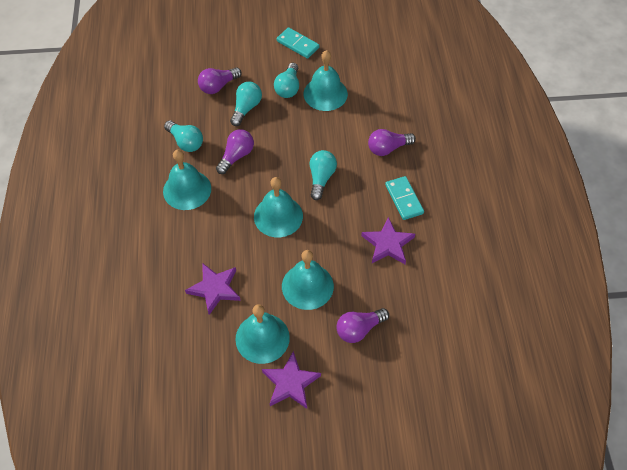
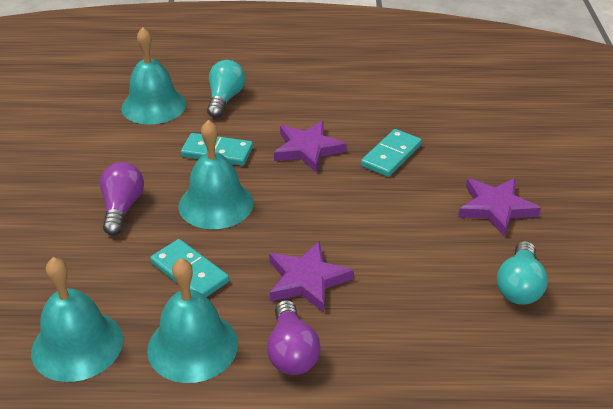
purple light bulb: 4 -> 2
turquoise bell: 5 -> 4
turquoise domino: 2 -> 3
turquoise light bulb: 4 -> 2

